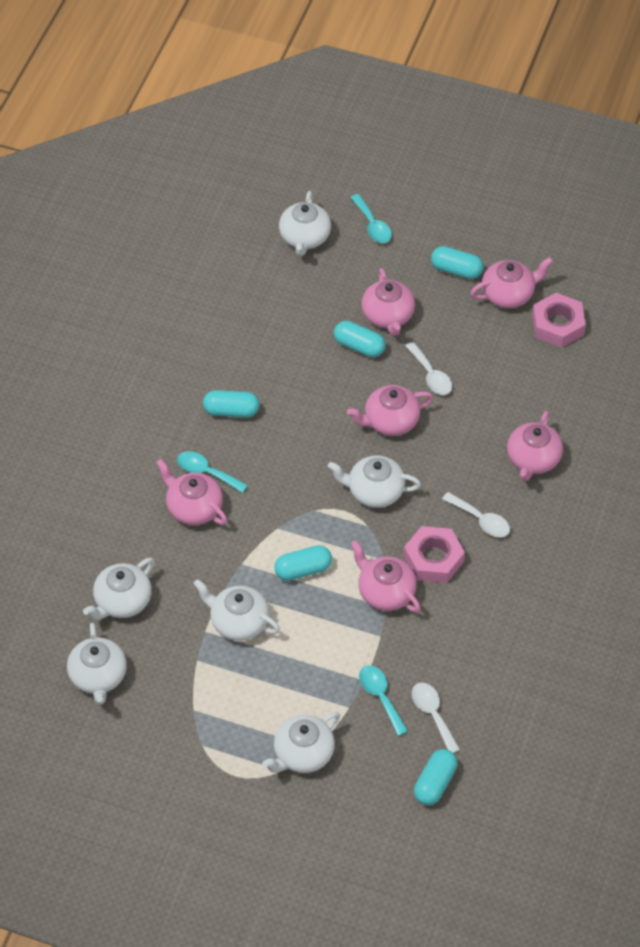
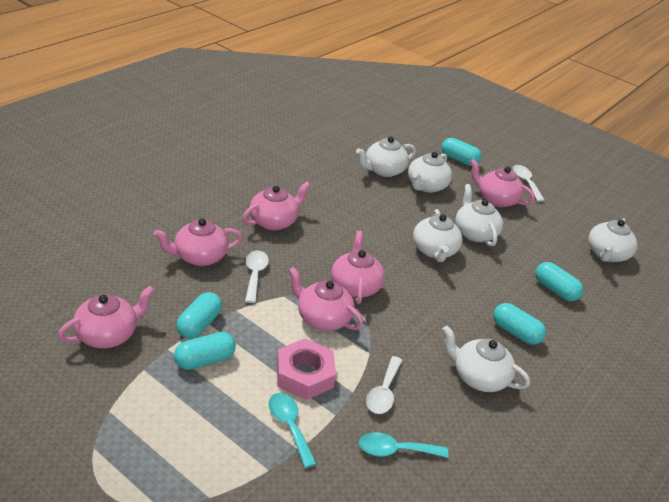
pink nut: 2 -> 1
turquoise spoon: 3 -> 2

